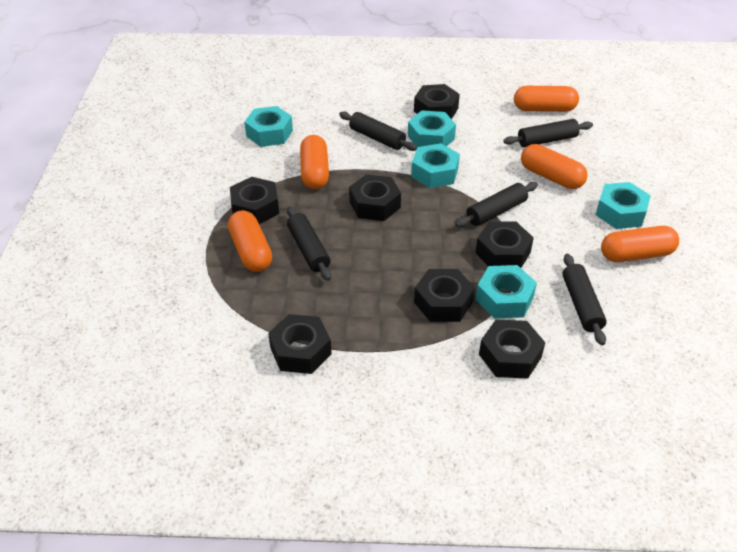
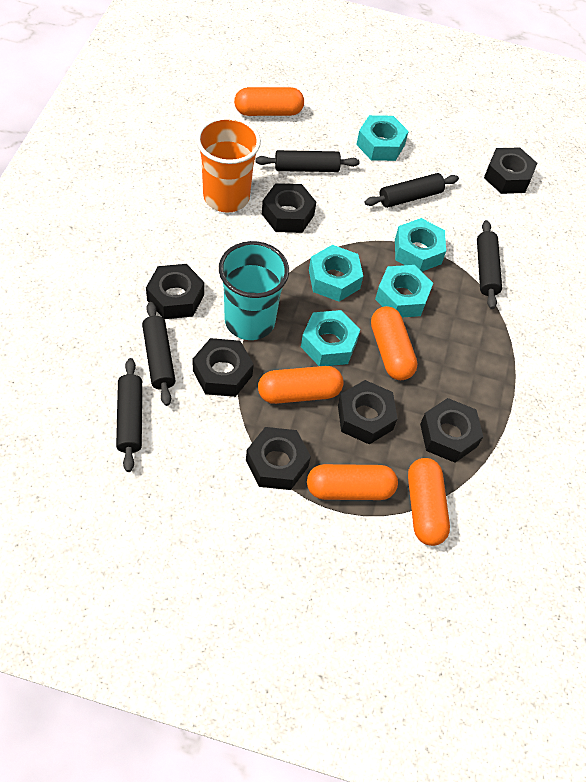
orange cup: 0 -> 1
turquoise cup: 0 -> 1

